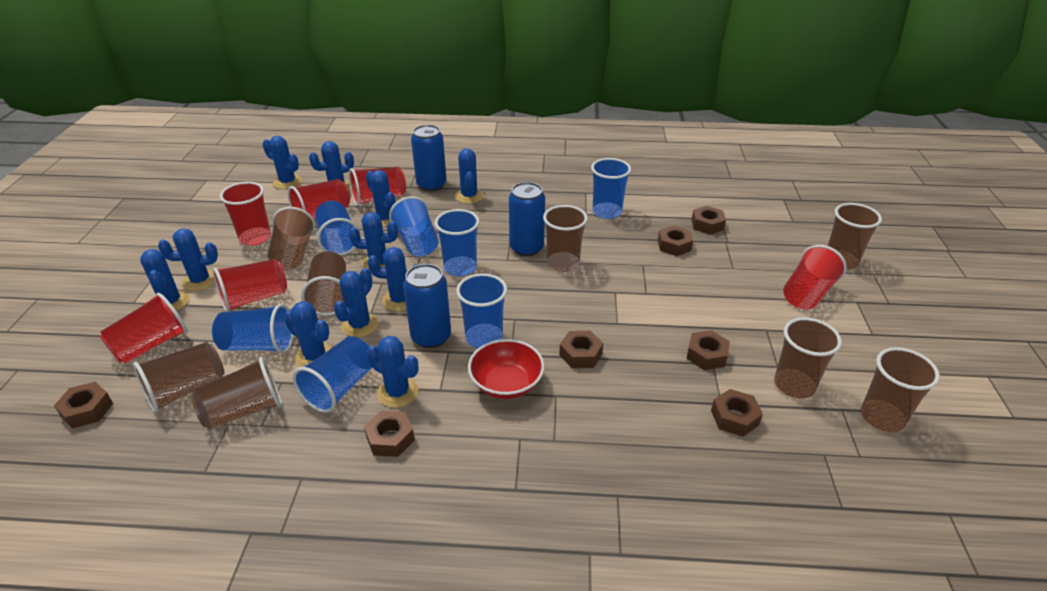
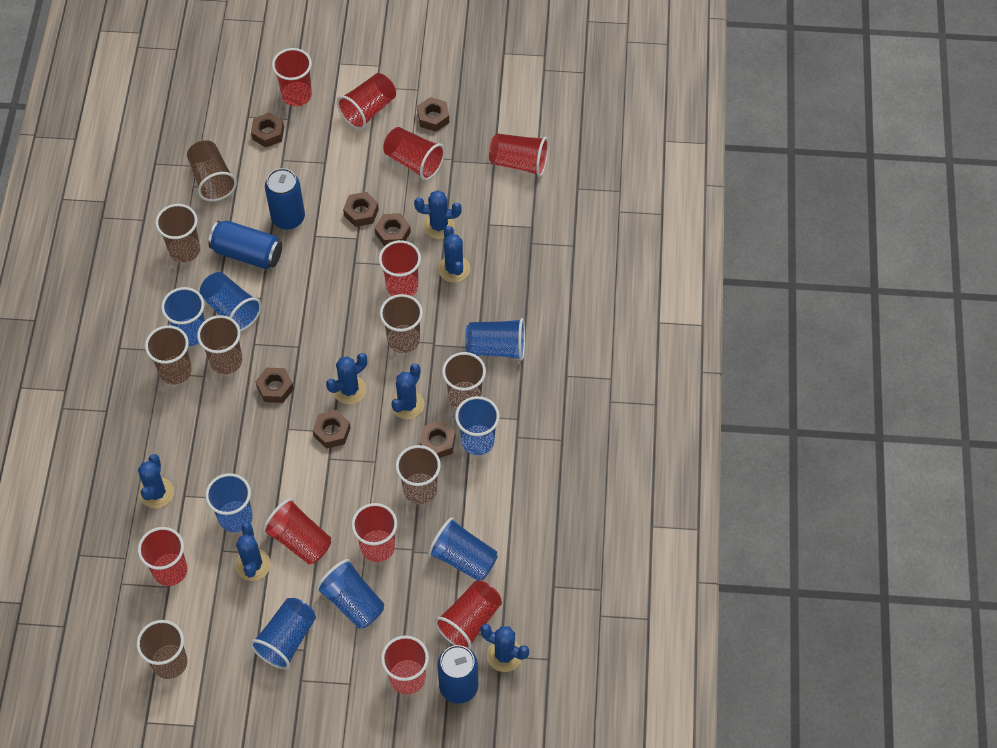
blue cactus: 11 -> 7
blue cup: 7 -> 8
red bowl: 1 -> 0
red cup: 6 -> 10

